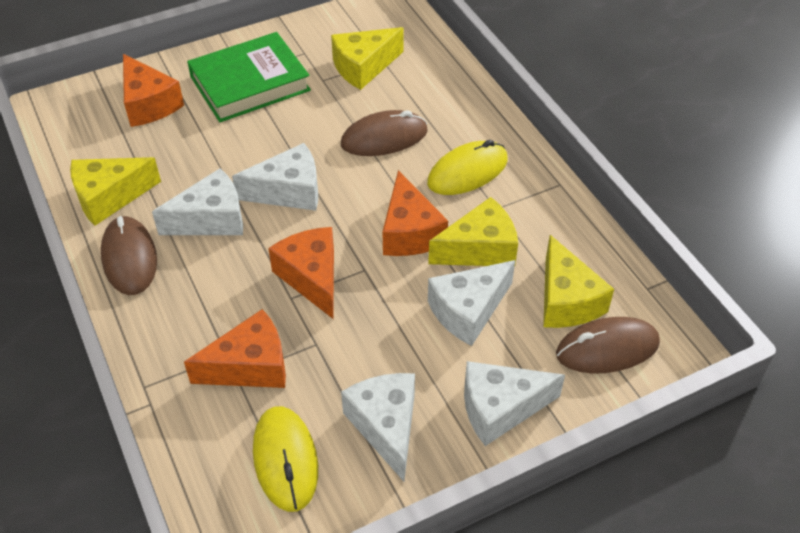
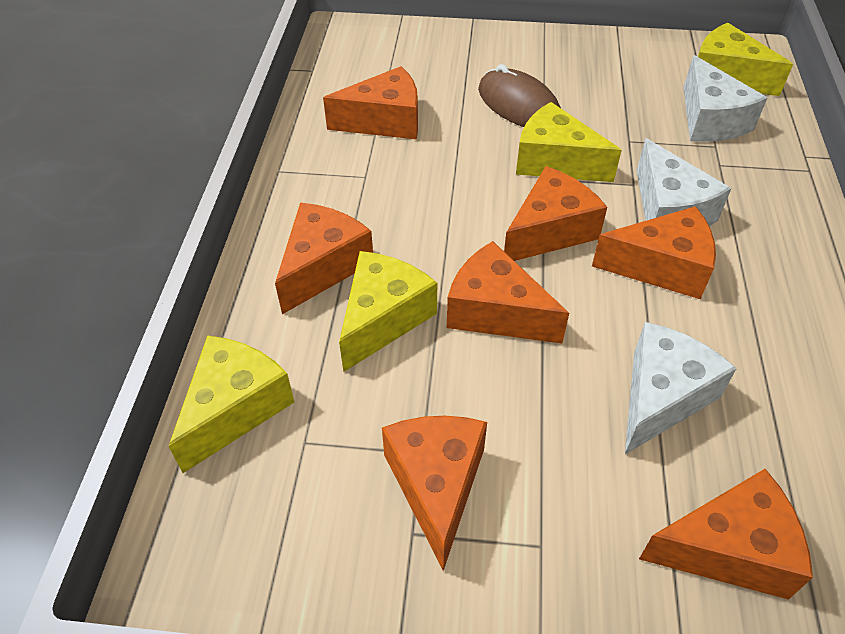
brown mouse: 3 -> 1
green book: 1 -> 0
orange cheese: 4 -> 7
white cheese: 5 -> 3
yellow mouse: 2 -> 0

